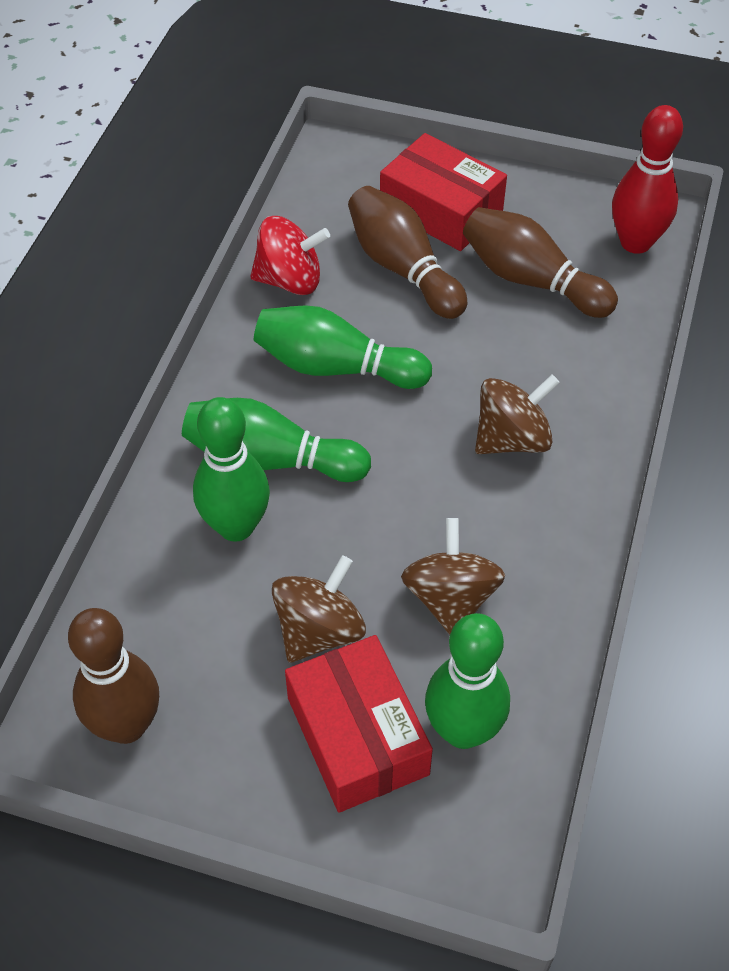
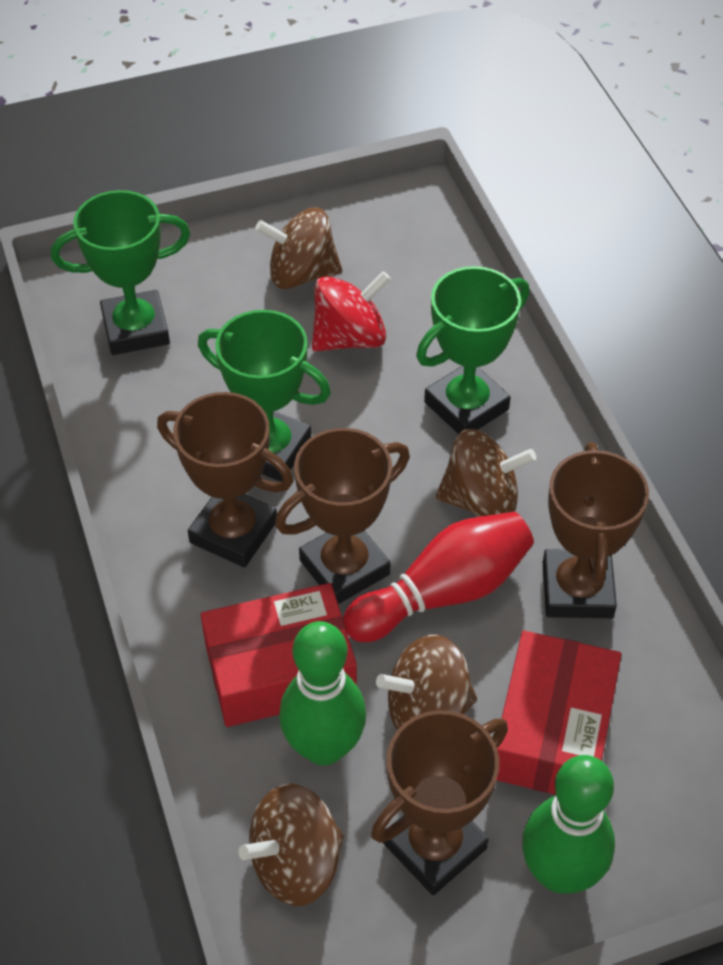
brown bowling pin: 3 -> 0
brown spinning top: 3 -> 4
brown trophy: 0 -> 4
green bowling pin: 4 -> 2
green trophy: 0 -> 3

